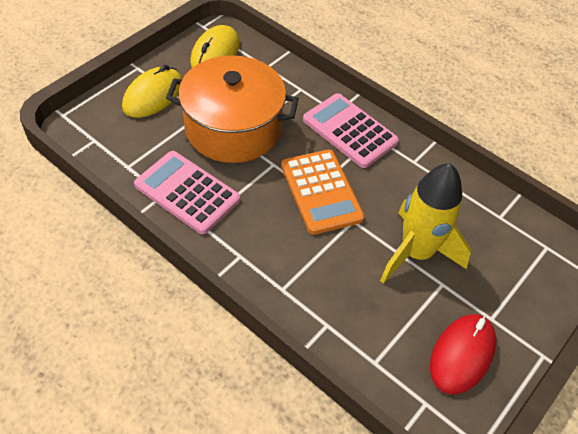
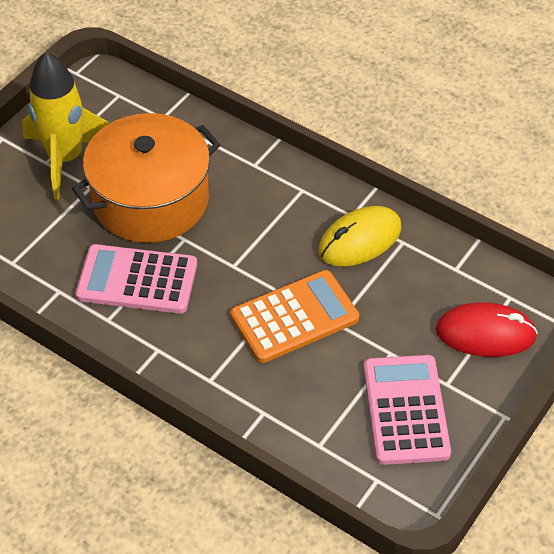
yellow mouse: 2 -> 1

